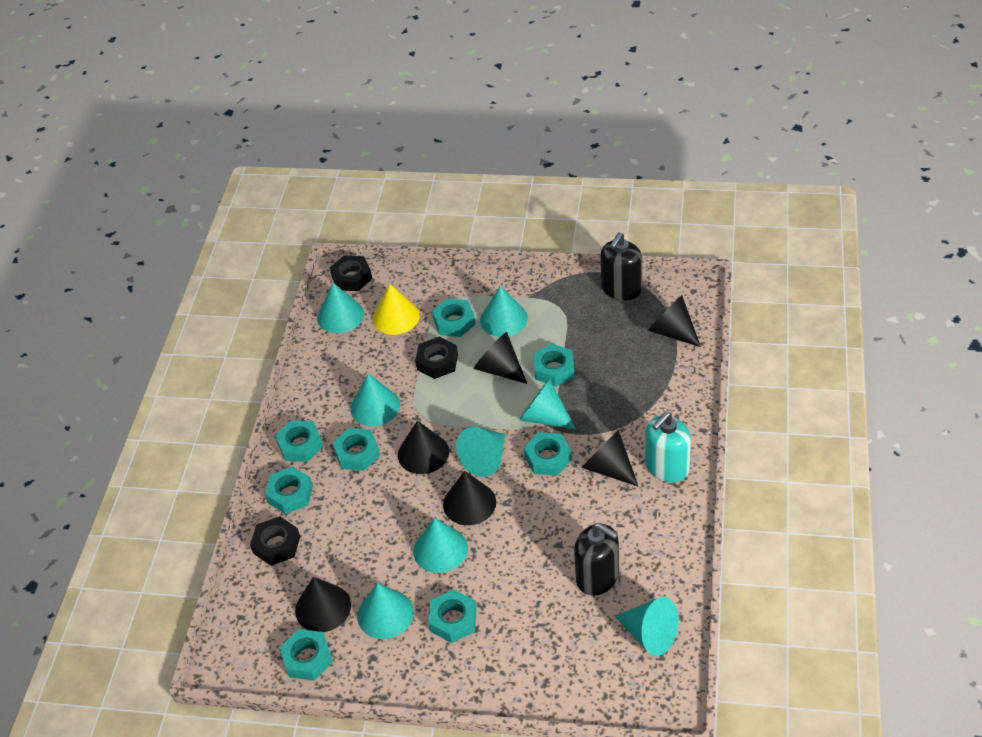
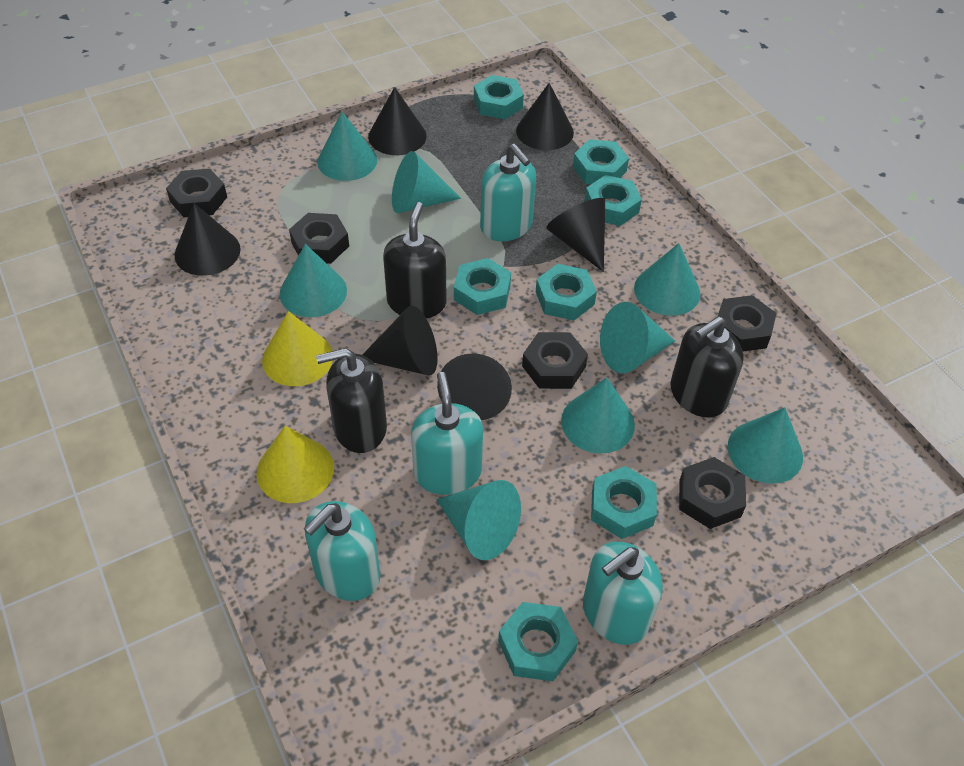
black nut: 3 -> 5
black soap dispenser: 2 -> 3
turquoise nut: 8 -> 7
turquoise soap dispenser: 1 -> 4
yellow cone: 1 -> 2

